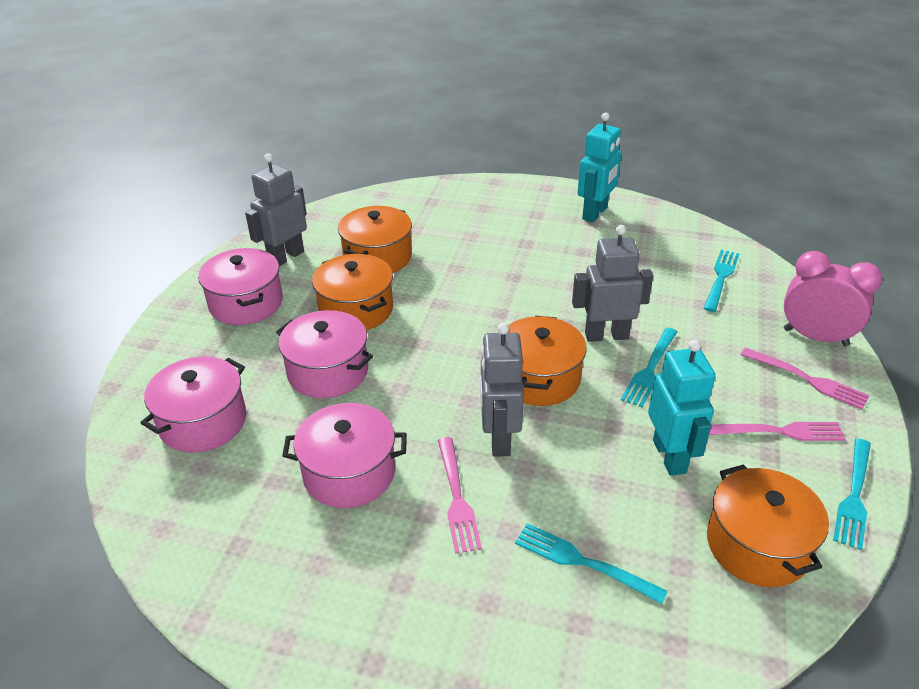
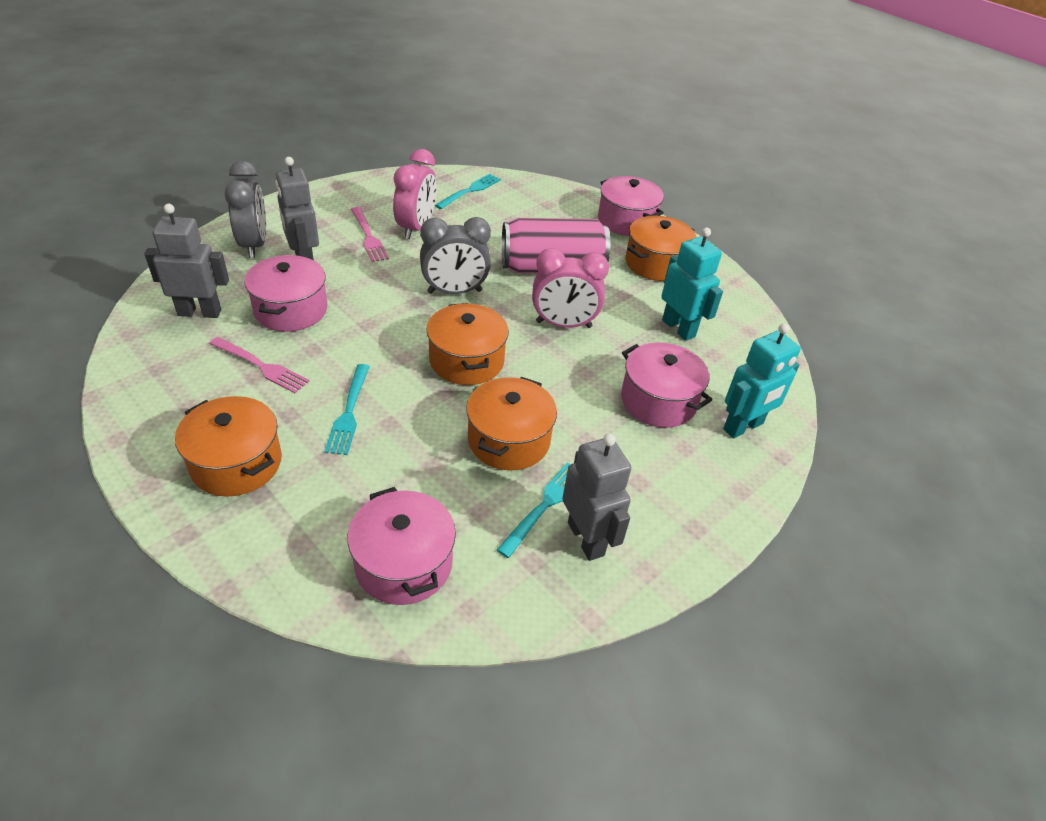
grey clock: 0 -> 2
pink can: 0 -> 1
pink clock: 1 -> 2
pink fork: 3 -> 2
turquoise fork: 4 -> 3

